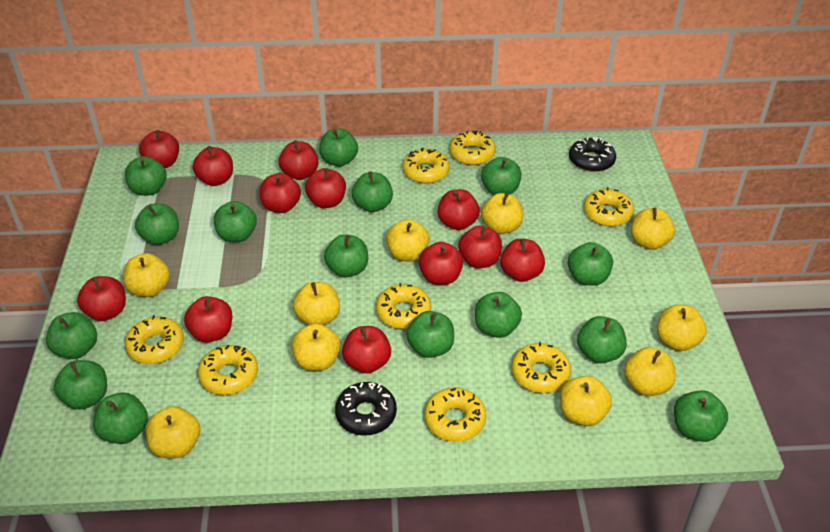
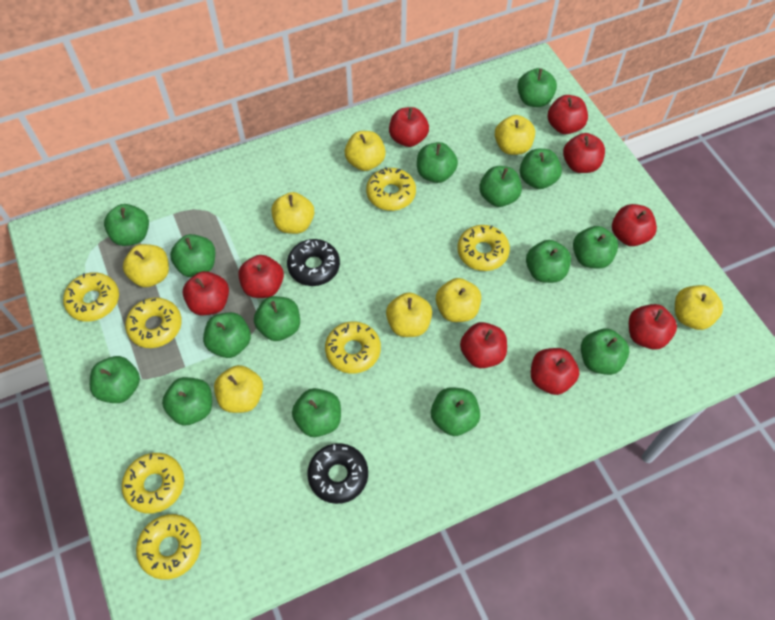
red apple: 12 -> 9
yellow apple: 10 -> 8
yellow donut: 8 -> 7

